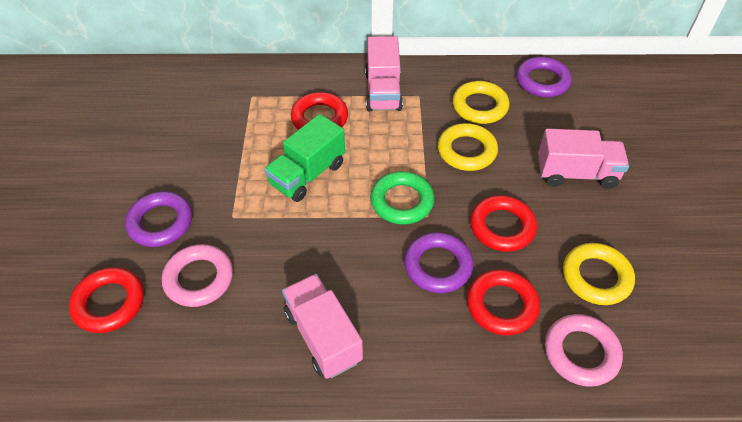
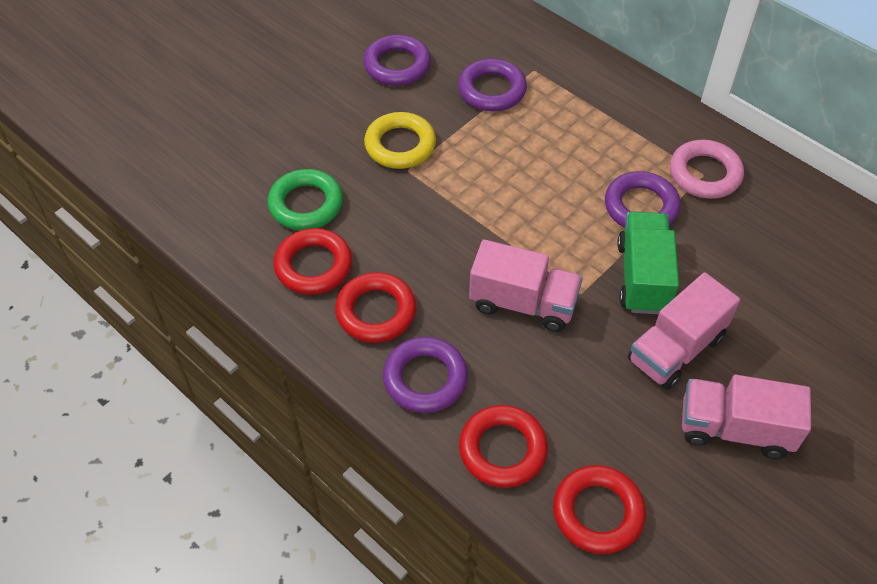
pink ring: 2 -> 1
purple ring: 3 -> 4
yellow ring: 3 -> 1

